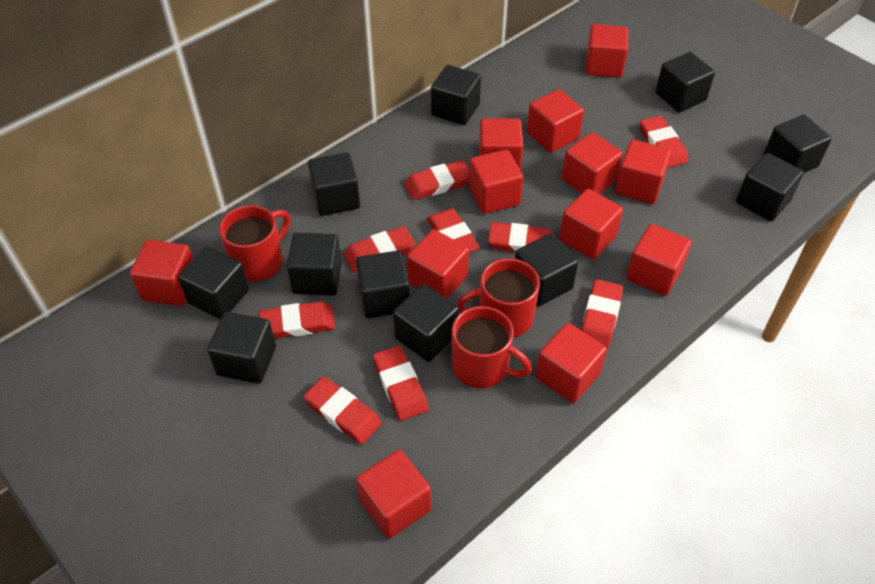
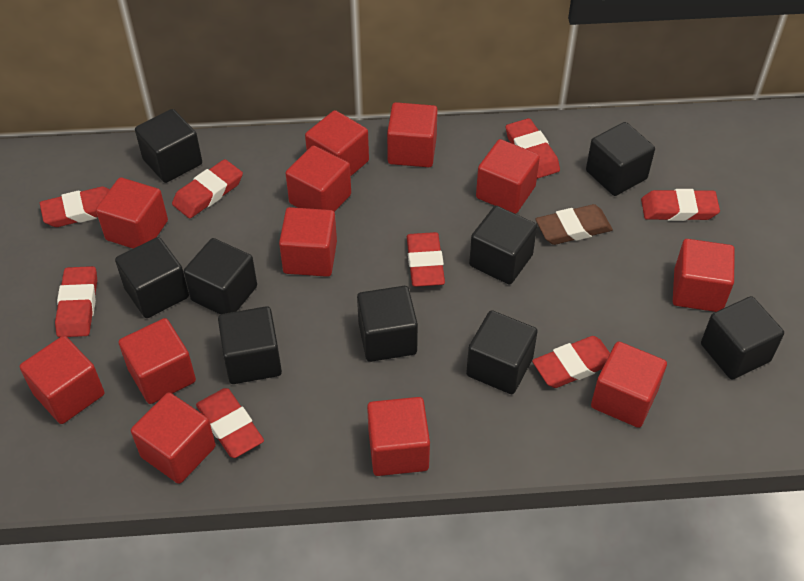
black cube: 11 -> 9
brown eraser: 0 -> 1
red eraser: 9 -> 8
red mug: 3 -> 0

